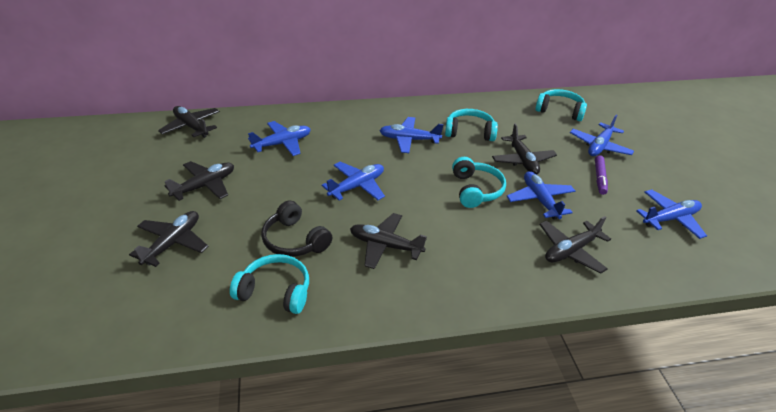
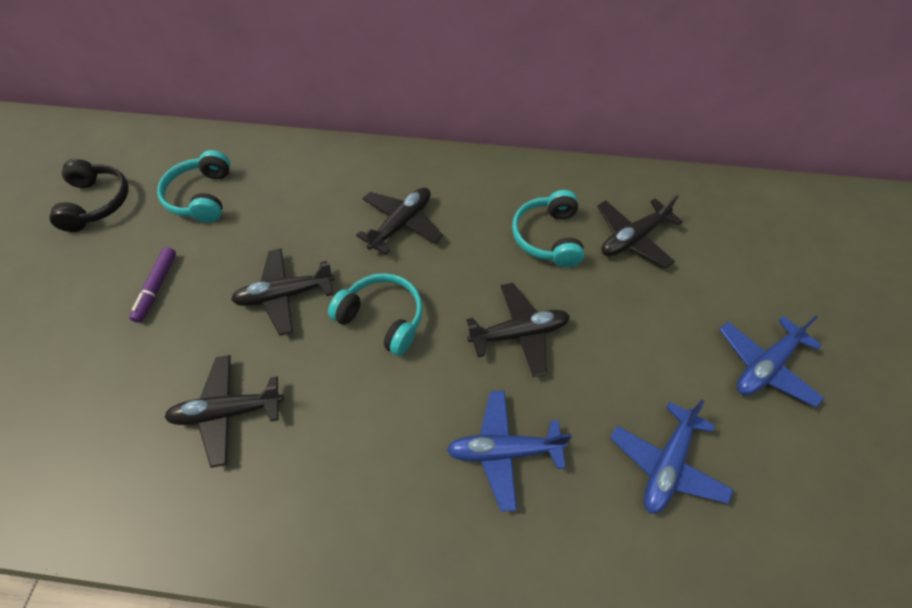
black plane: 6 -> 5
blue plane: 6 -> 3
turquoise headphones: 4 -> 3

